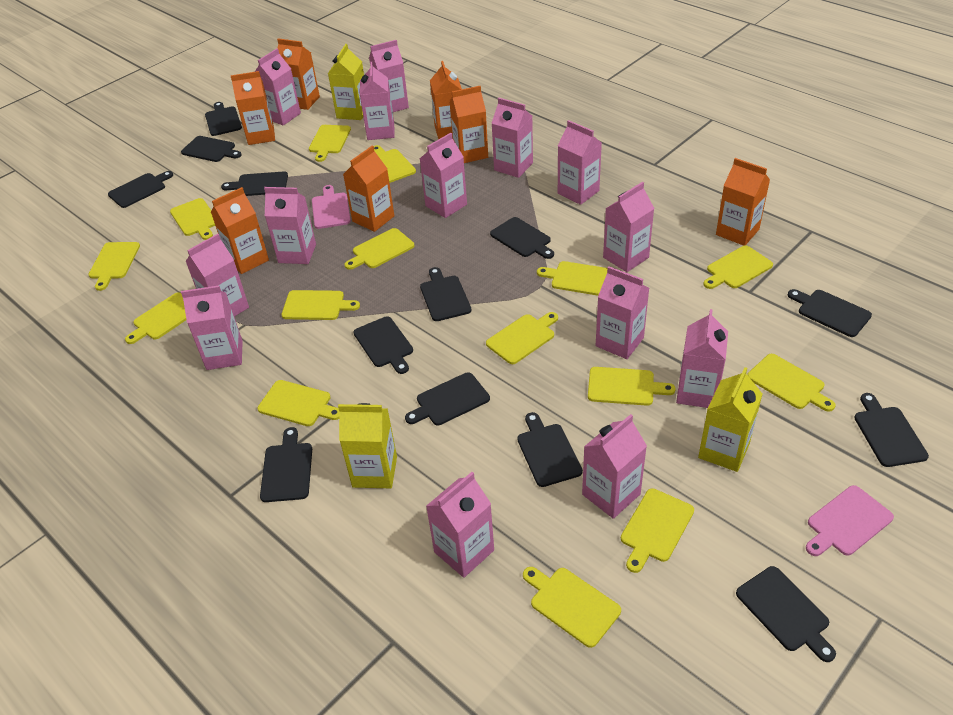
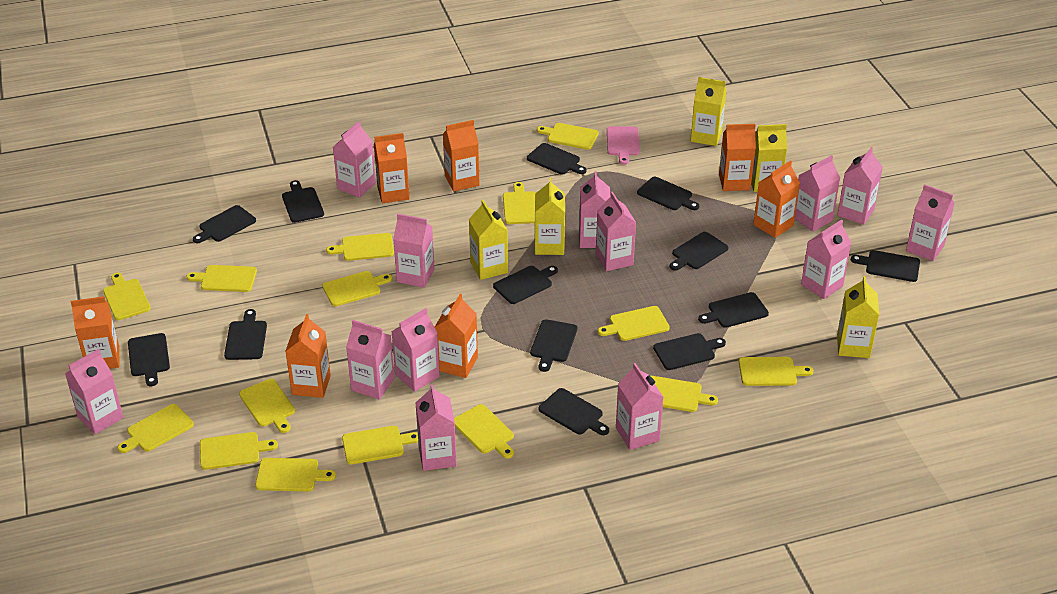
pink carton: 14 -> 13
pink cutting board: 2 -> 1
yellow carton: 3 -> 5

